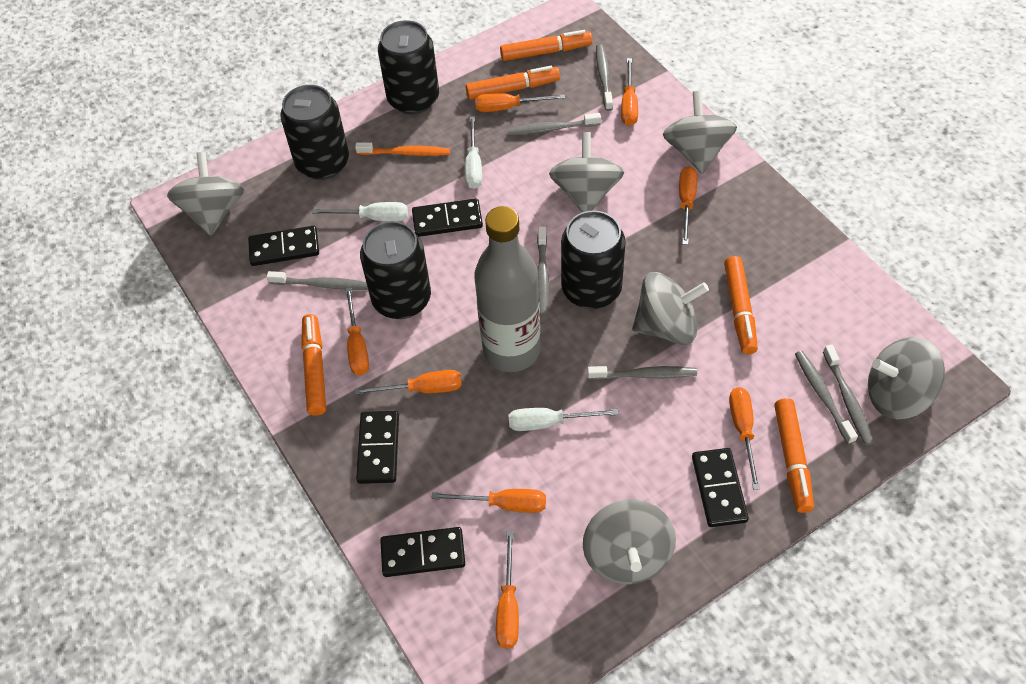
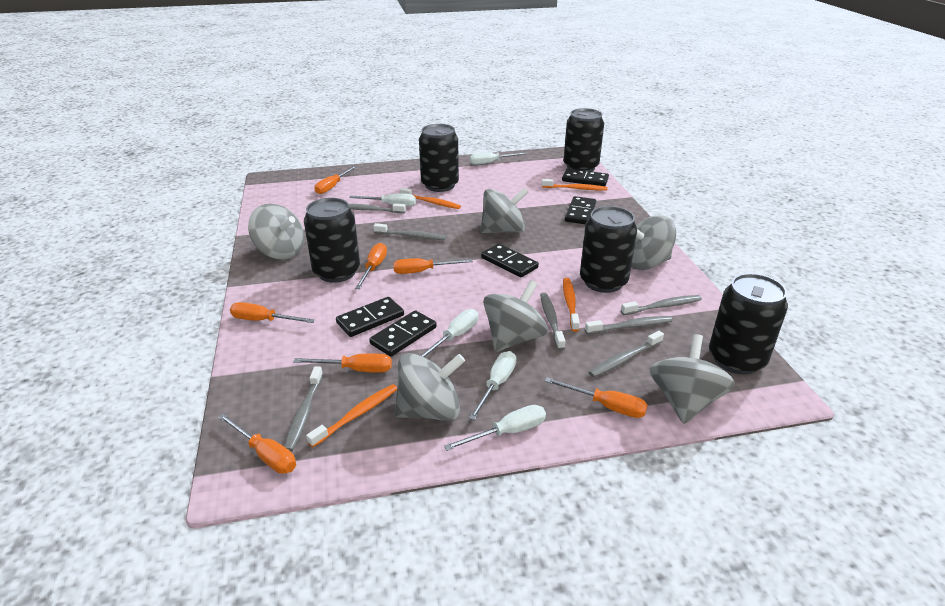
black can: 4 -> 5
grey bottle: 1 -> 0
orange marker: 5 -> 0
orange screwdriver: 8 -> 7
orange toothbrush: 1 -> 4
white screwdriver: 3 -> 5

